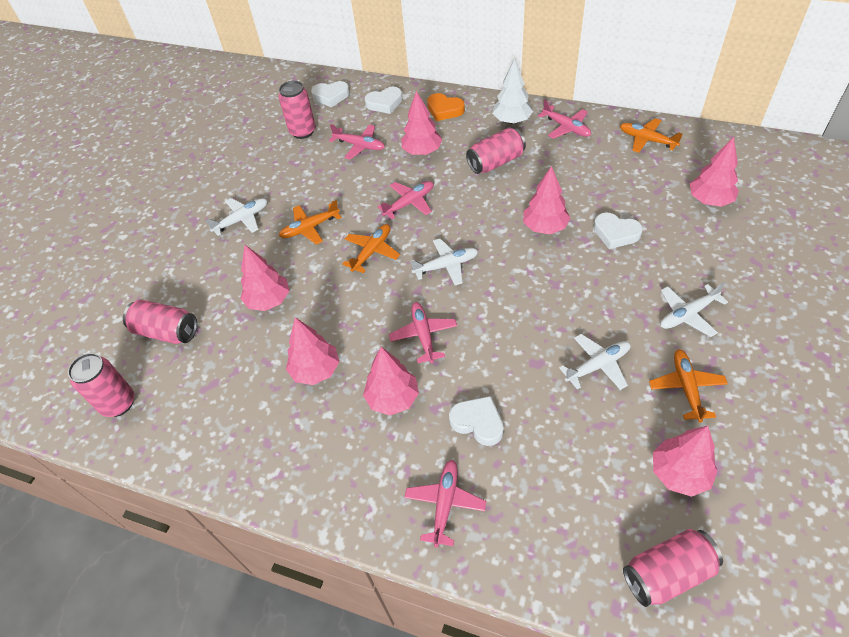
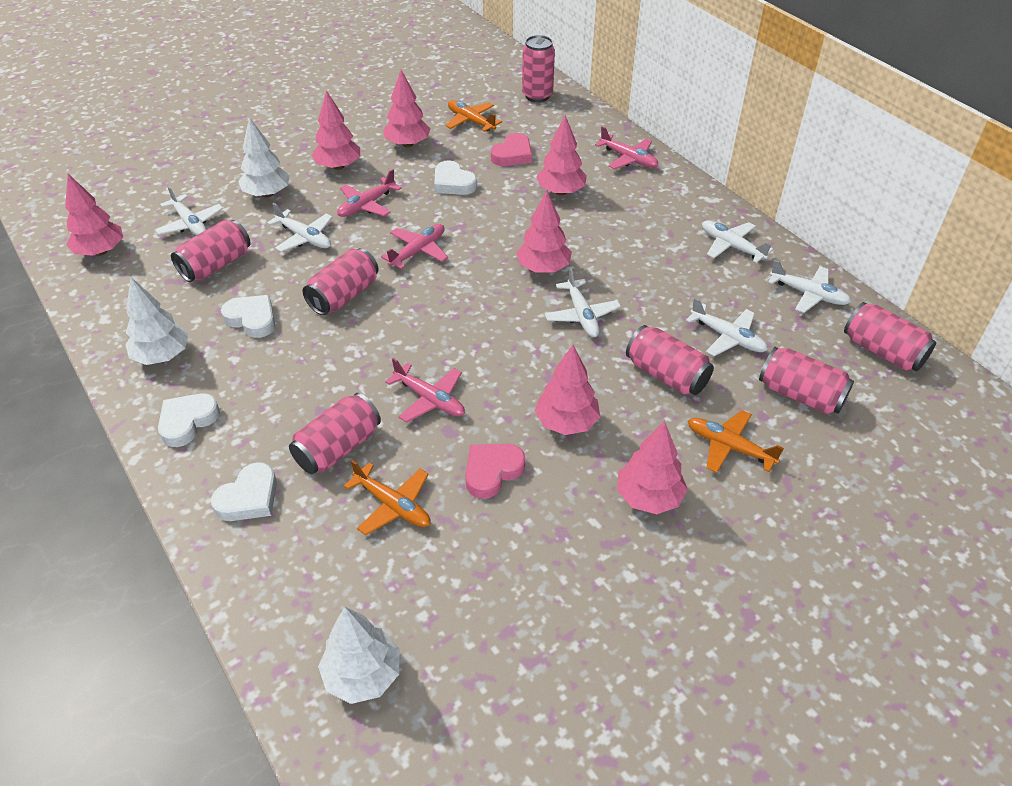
orange heart: 1 -> 0
orange plane: 4 -> 3
pink can: 5 -> 7
pink heart: 0 -> 2
pink plane: 5 -> 4
white plane: 4 -> 6
white tree: 1 -> 3

